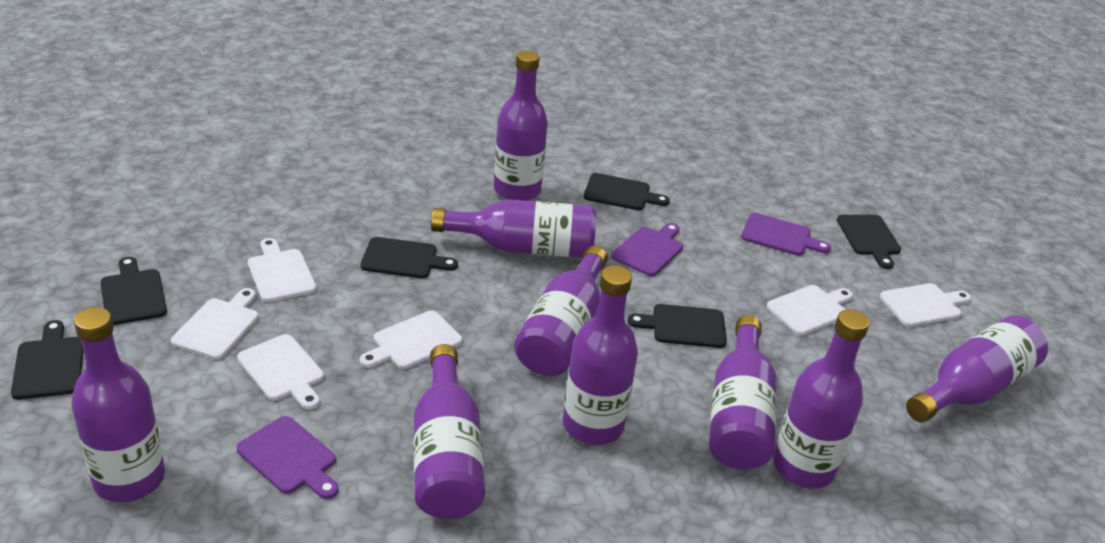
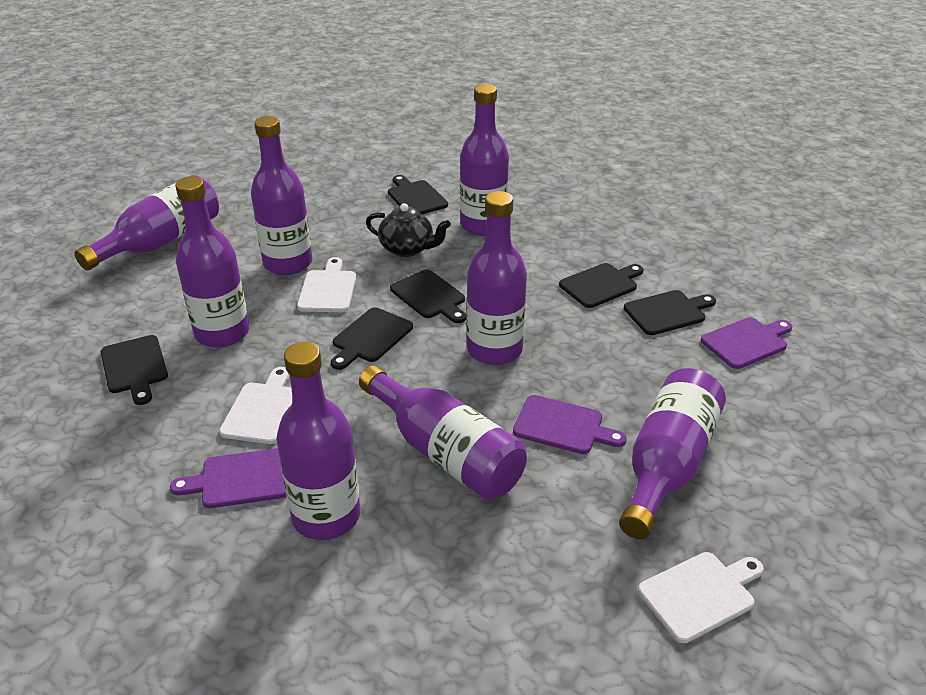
black teapot: 0 -> 1
purple bottle: 9 -> 8
white cutting board: 6 -> 3

